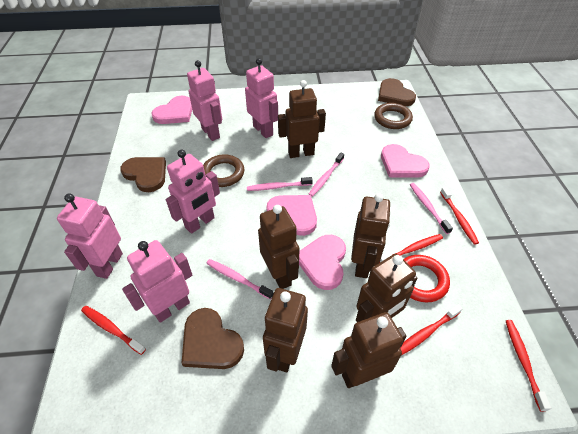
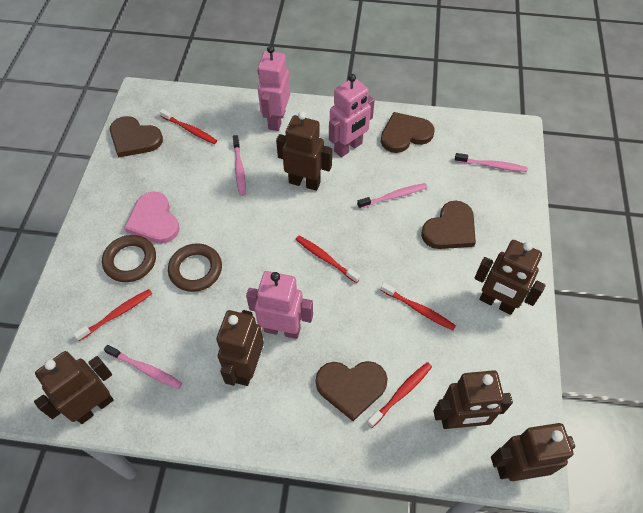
brown heart: 3 -> 4
pink heart: 4 -> 1
pink robot: 5 -> 3
red ring: 1 -> 0

